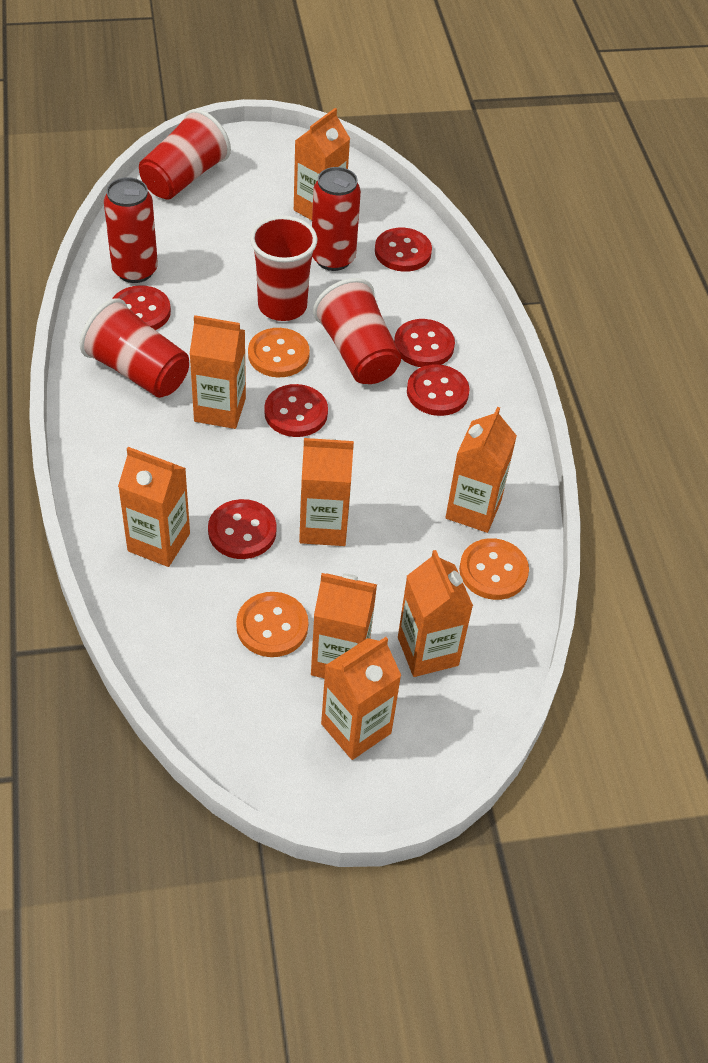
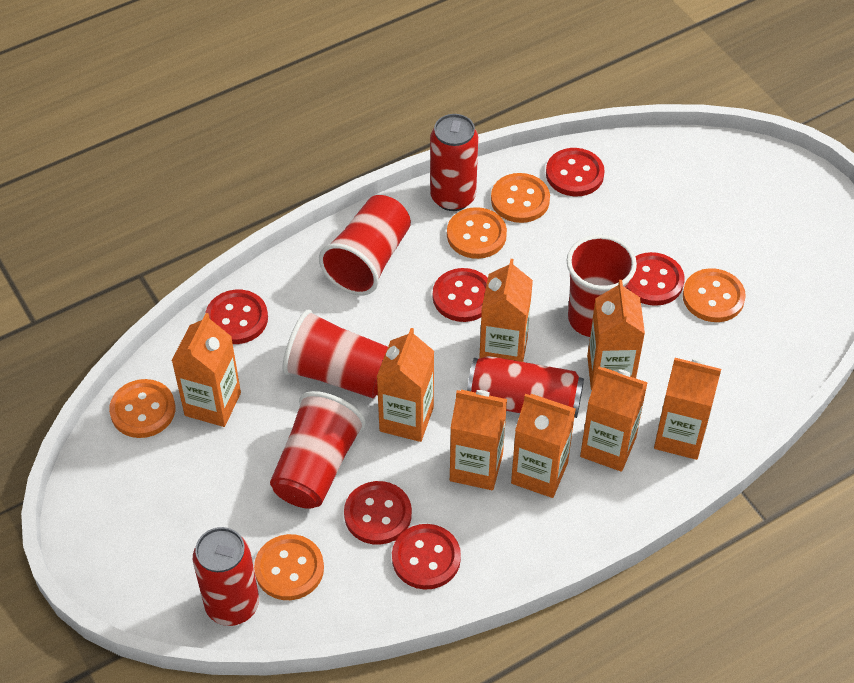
orange button: 3 -> 5
red can: 2 -> 3

